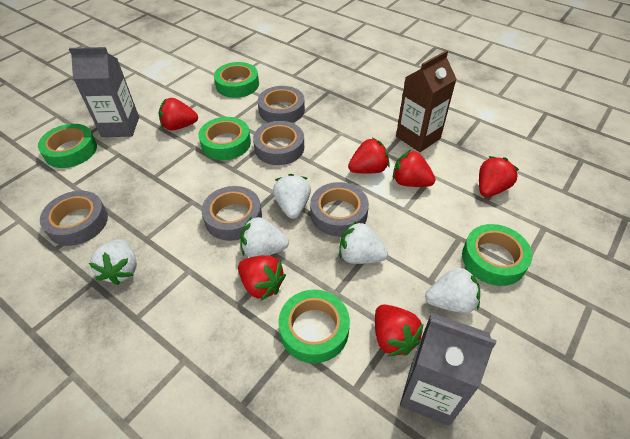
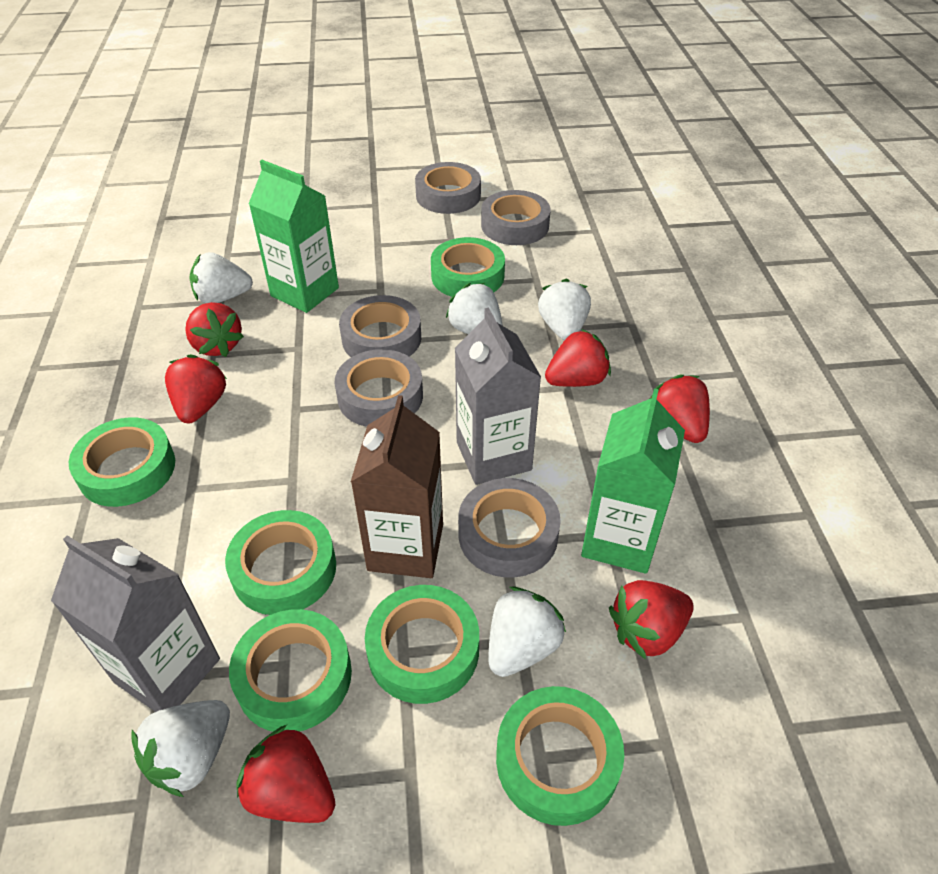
green carton: 0 -> 2
green tape: 5 -> 6

